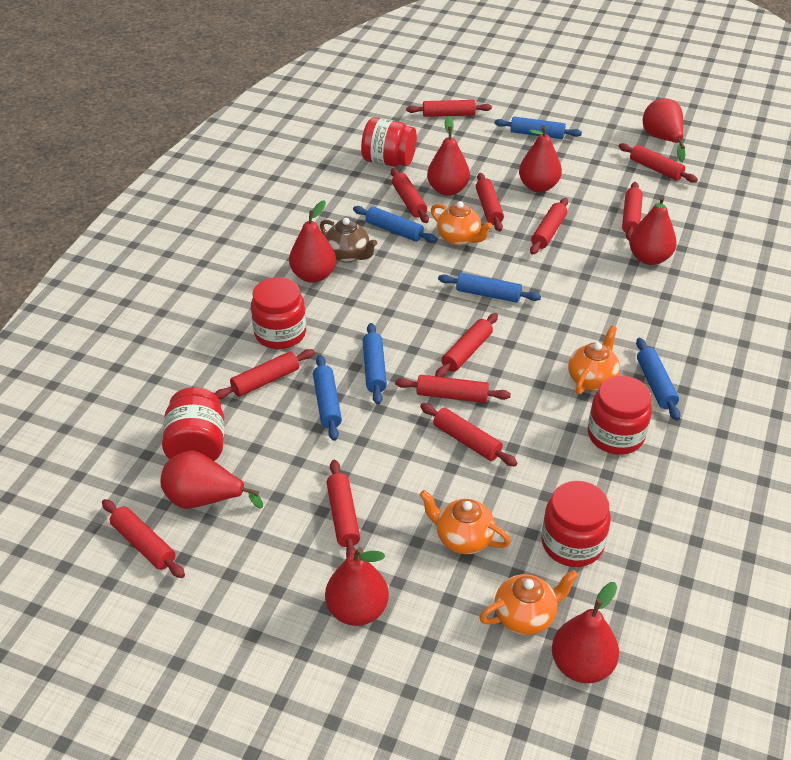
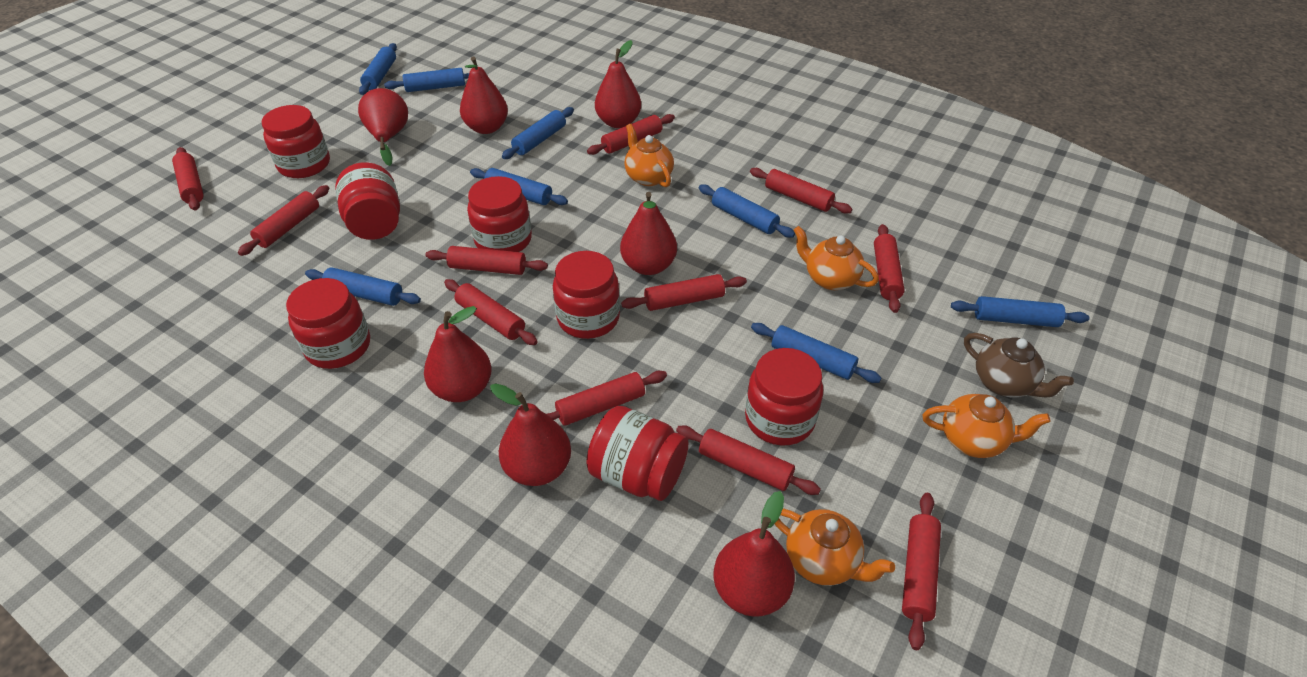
blue rolling pin: 6 -> 8
red jar: 5 -> 7
red pear: 8 -> 7
red rolling pin: 12 -> 11

